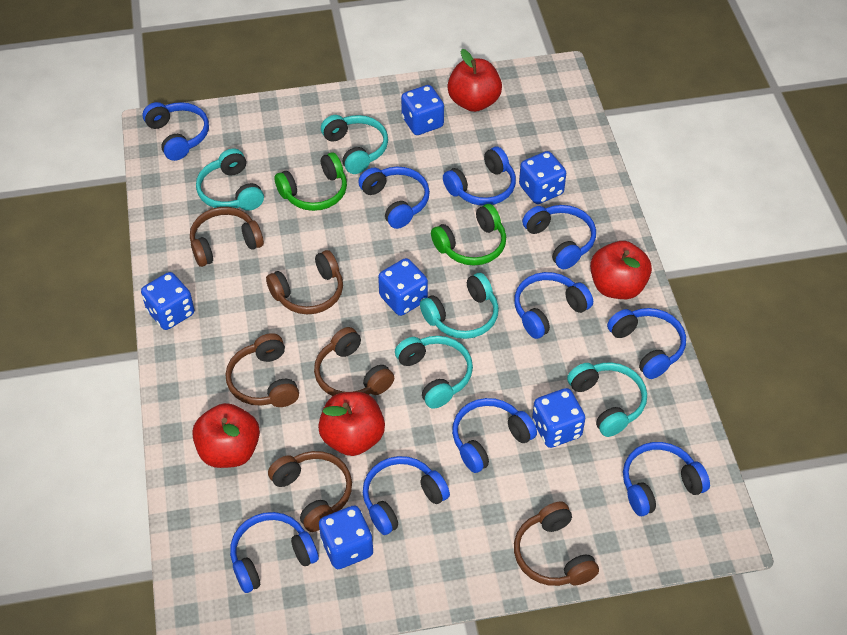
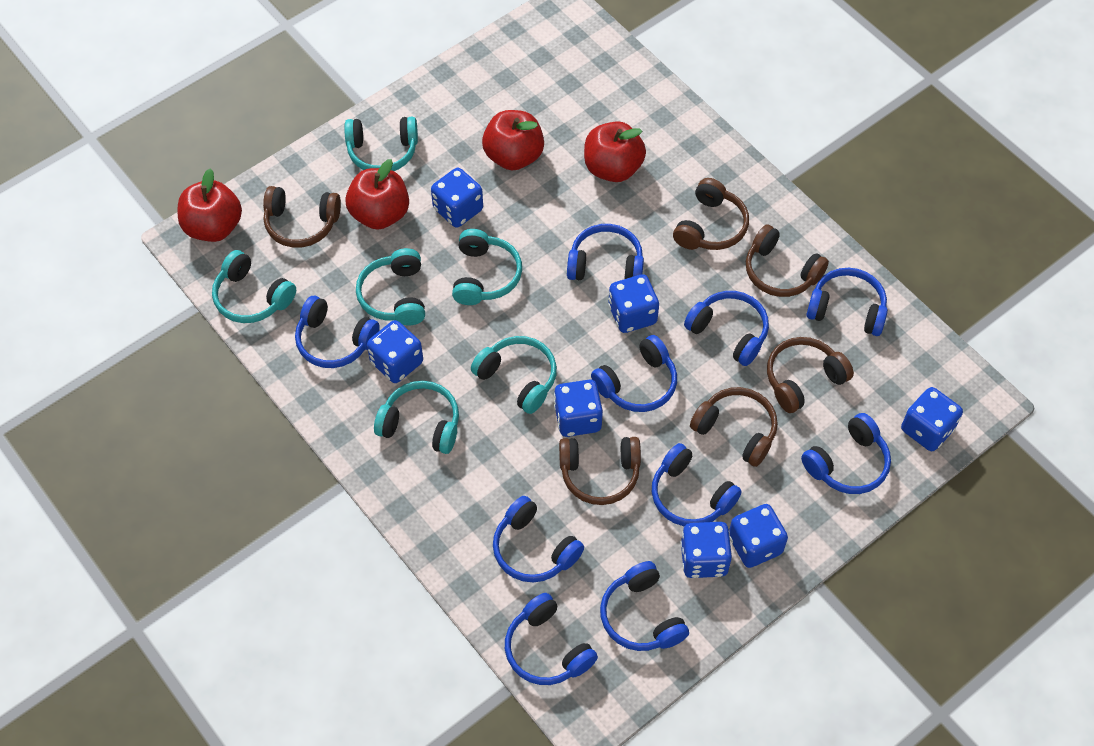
blue dice: 6 -> 7
green headphones: 2 -> 0
turquoise headphones: 5 -> 6

